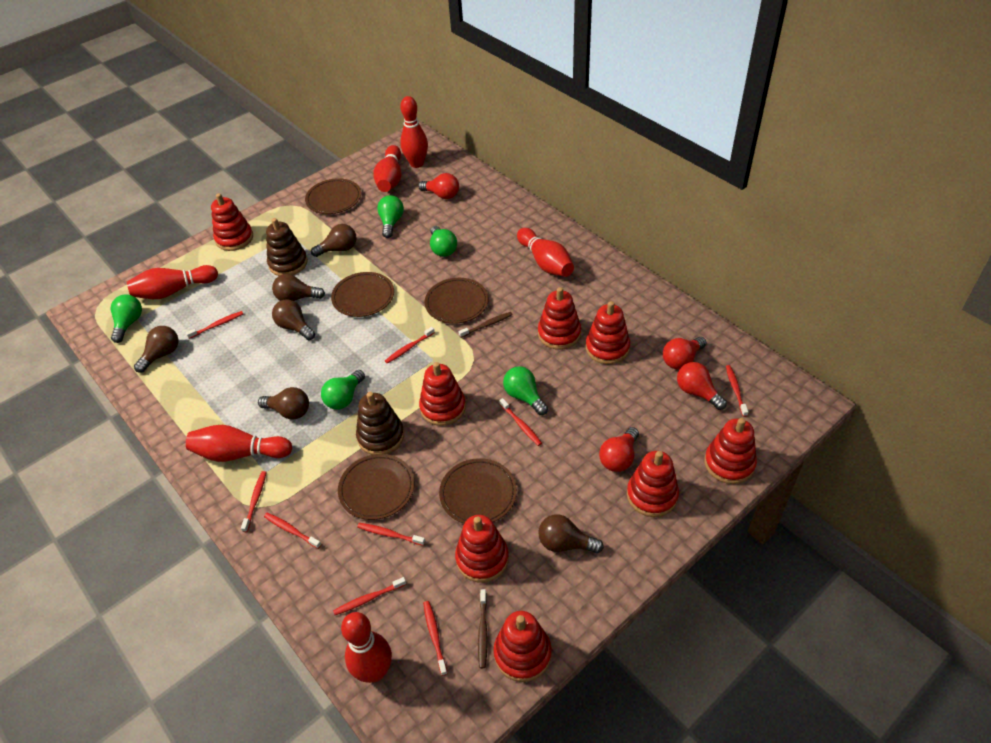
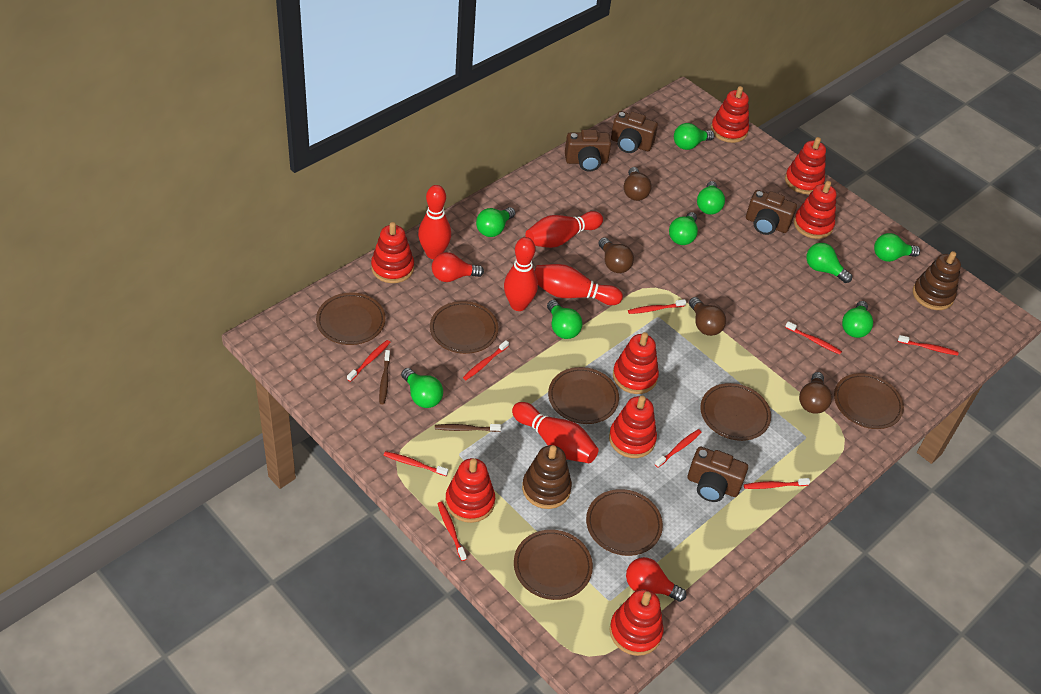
brown camera: 0 -> 4
brown light bulb: 6 -> 4
brown plate: 5 -> 7
green light bulb: 5 -> 9
red bowling pin: 6 -> 5
red light bulb: 4 -> 2

